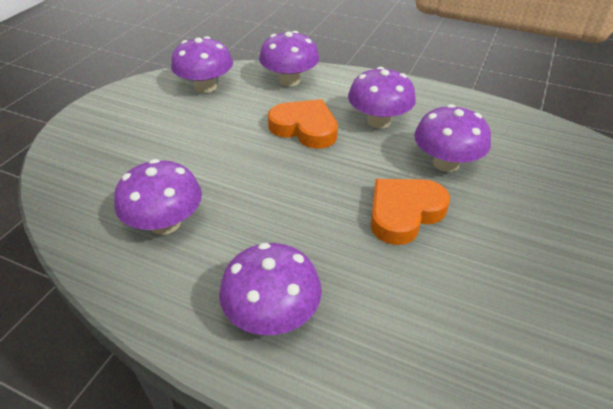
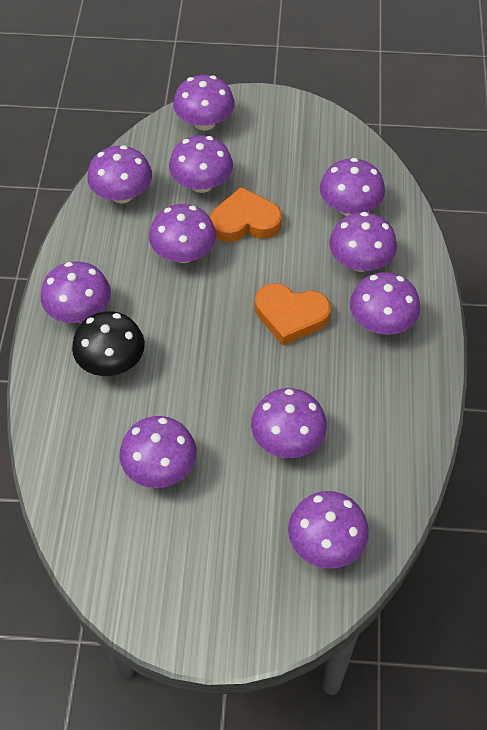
black mushroom: 0 -> 1
purple mushroom: 6 -> 11

